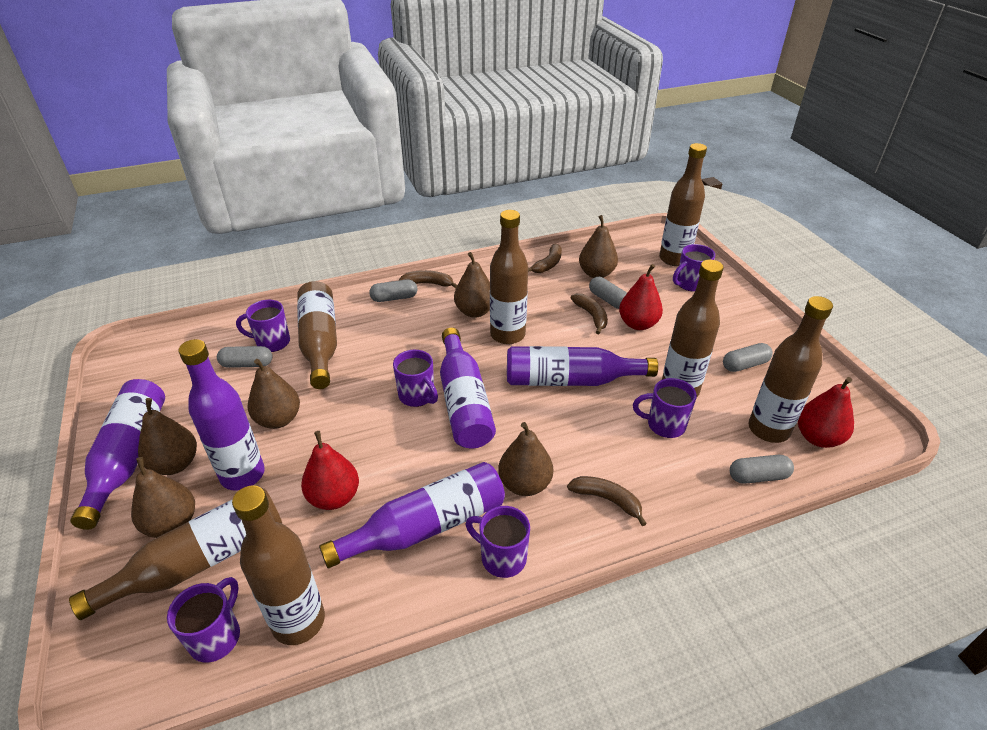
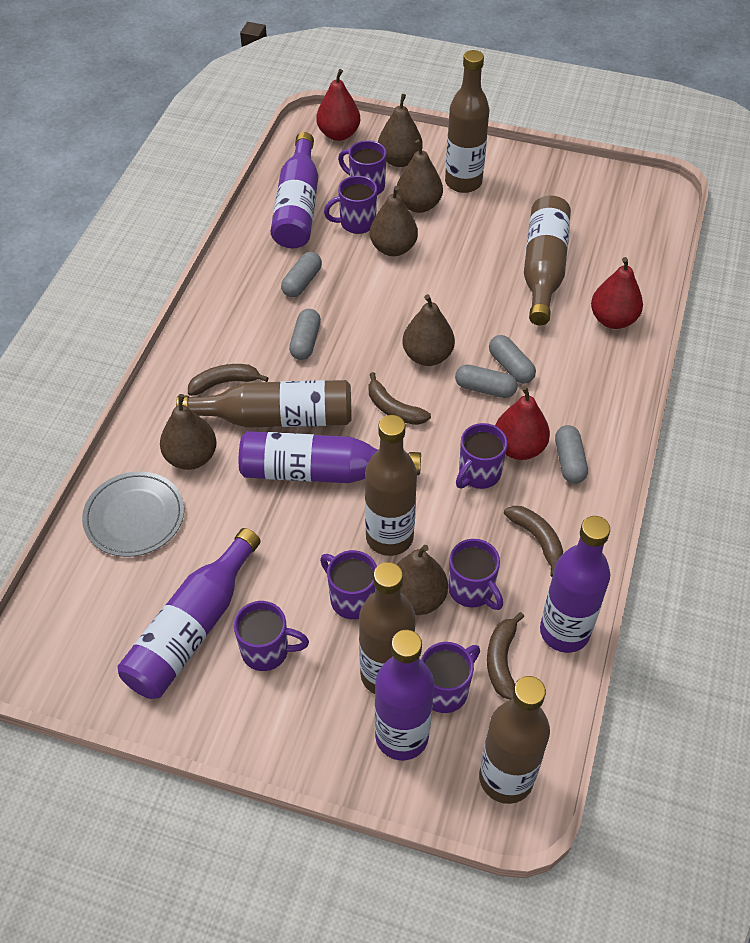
brown bottle: 7 -> 6
grey plate: 0 -> 1
purple mug: 6 -> 7

